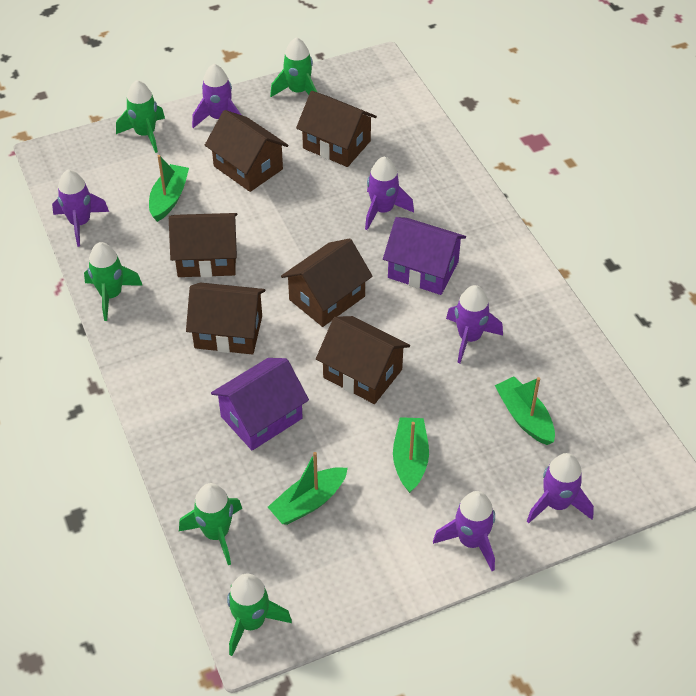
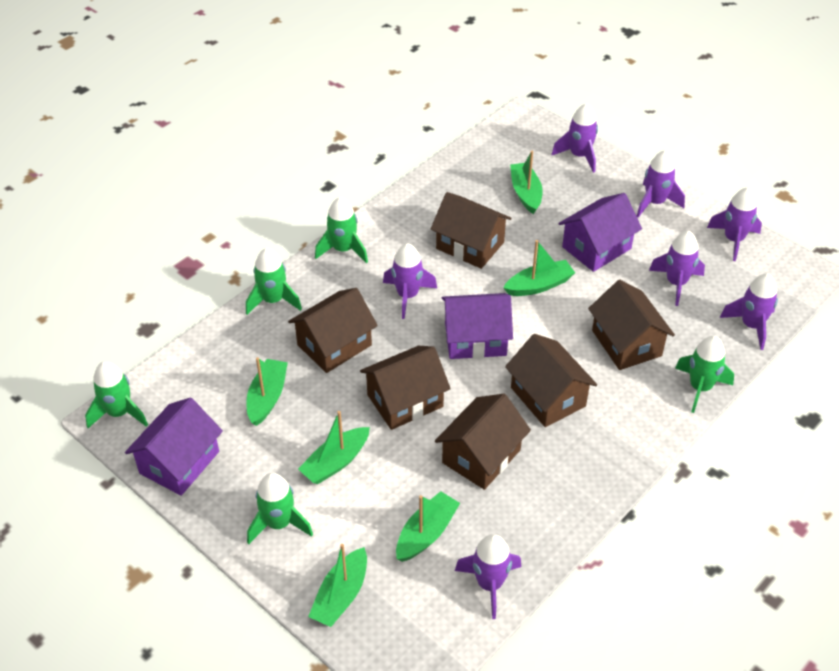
green boat: 4 -> 6
purple house: 2 -> 3
purple rocket: 6 -> 7

